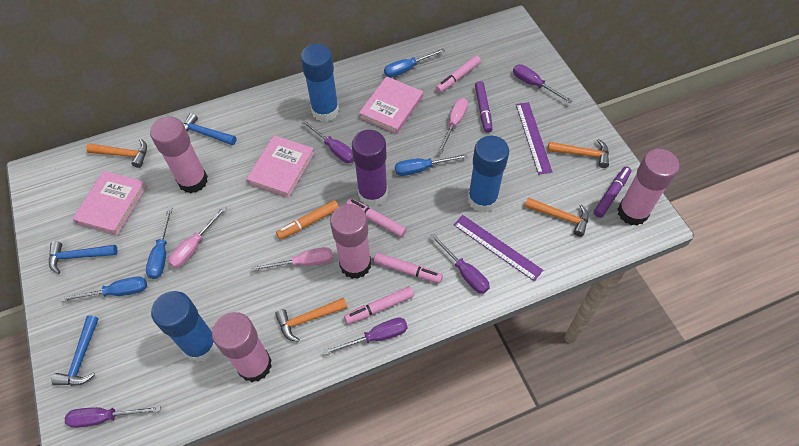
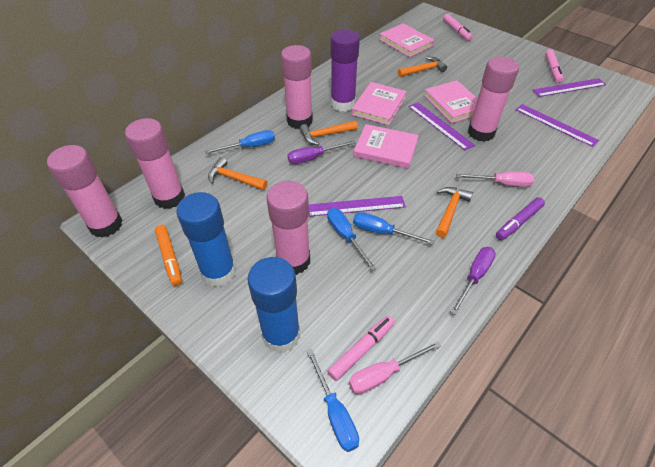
blue glue stick: 3 -> 2
blue hammer: 3 -> 0
pink book: 3 -> 4
pink glue stick: 4 -> 5
pink marker: 4 -> 3
pink screwdriver: 3 -> 2
purple marker: 2 -> 1
purple ruler: 2 -> 4
purple screwdriver: 5 -> 2

